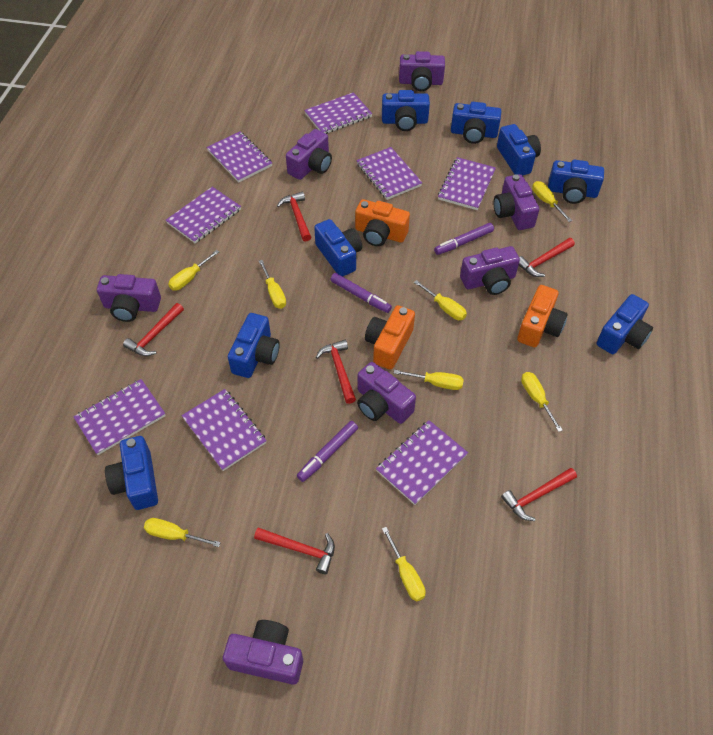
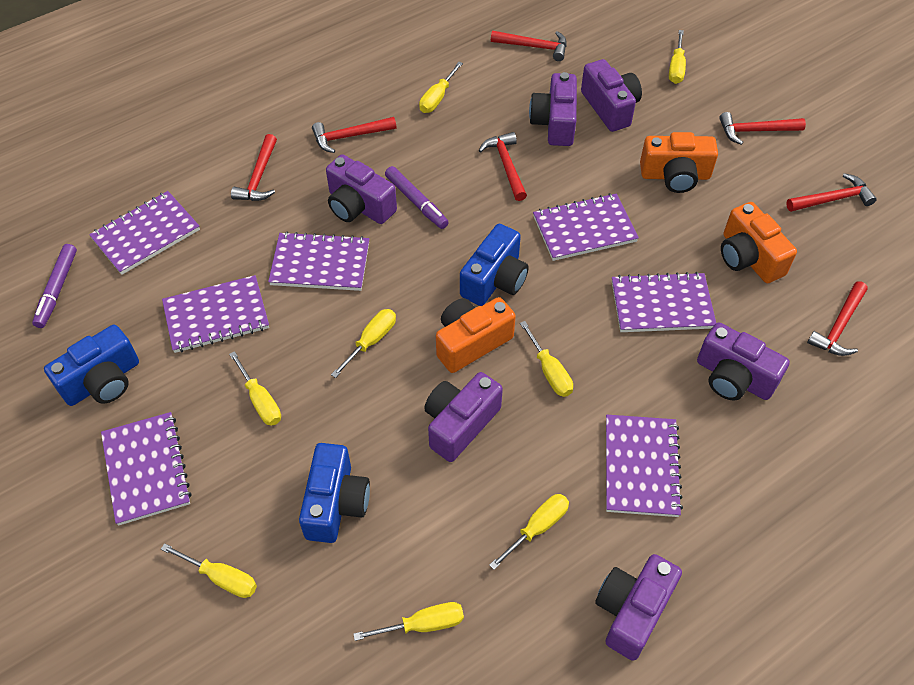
blue camera: 8 -> 3
purple camera: 7 -> 6
purple marker: 3 -> 2
purple notebook: 8 -> 7
red hammer: 6 -> 7

